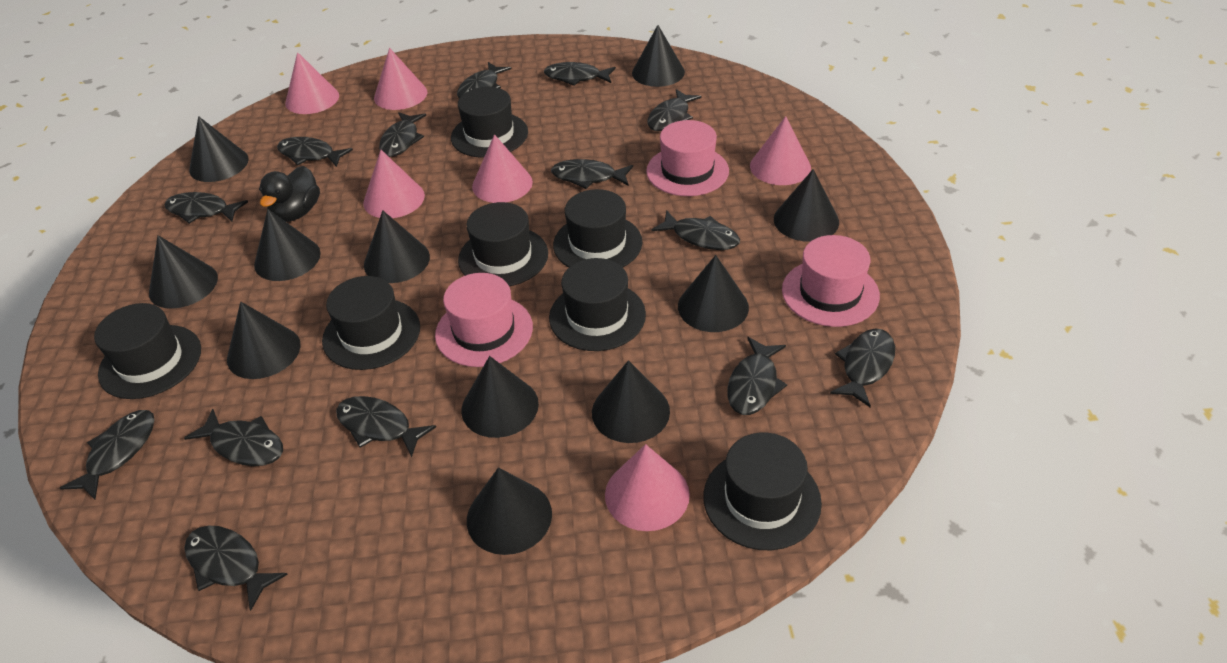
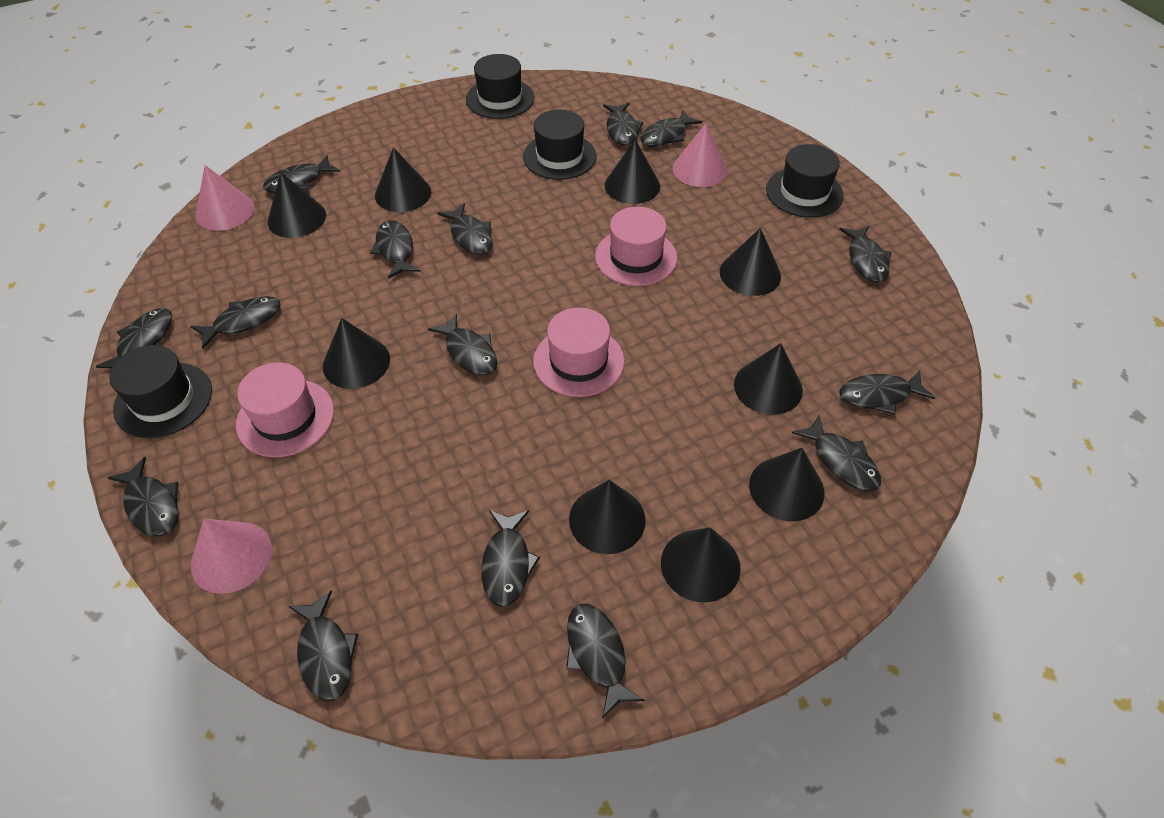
black cone: 11 -> 9
black duck: 1 -> 0
black fish: 14 -> 15
black hat: 7 -> 4
pink cone: 6 -> 3

